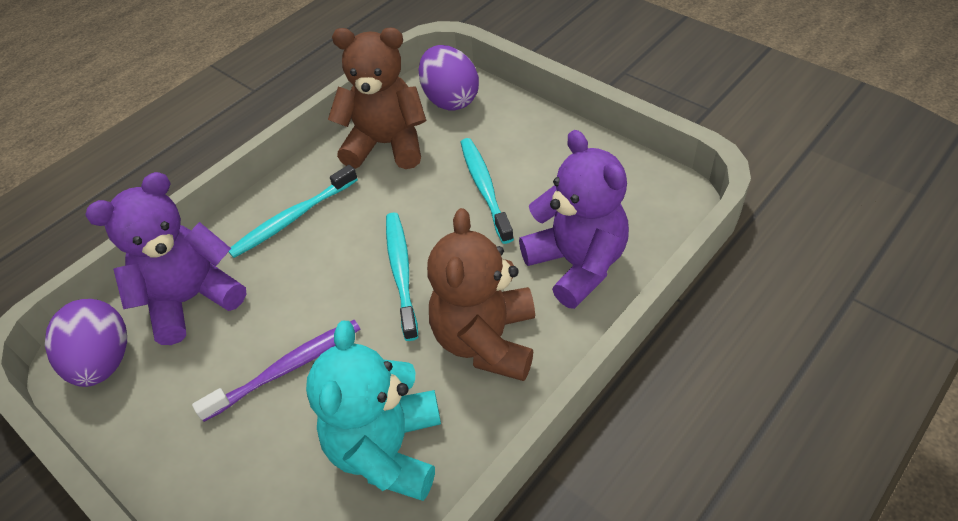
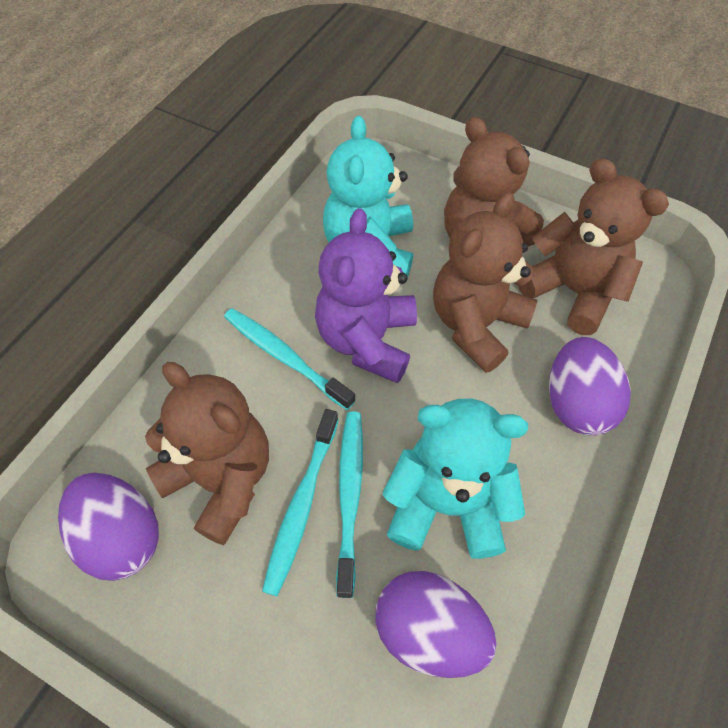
brown teddy bear: 2 -> 4
purple egg: 2 -> 3
purple teddy bear: 2 -> 1
purple toothbrush: 1 -> 0
turquoise teddy bear: 1 -> 2

